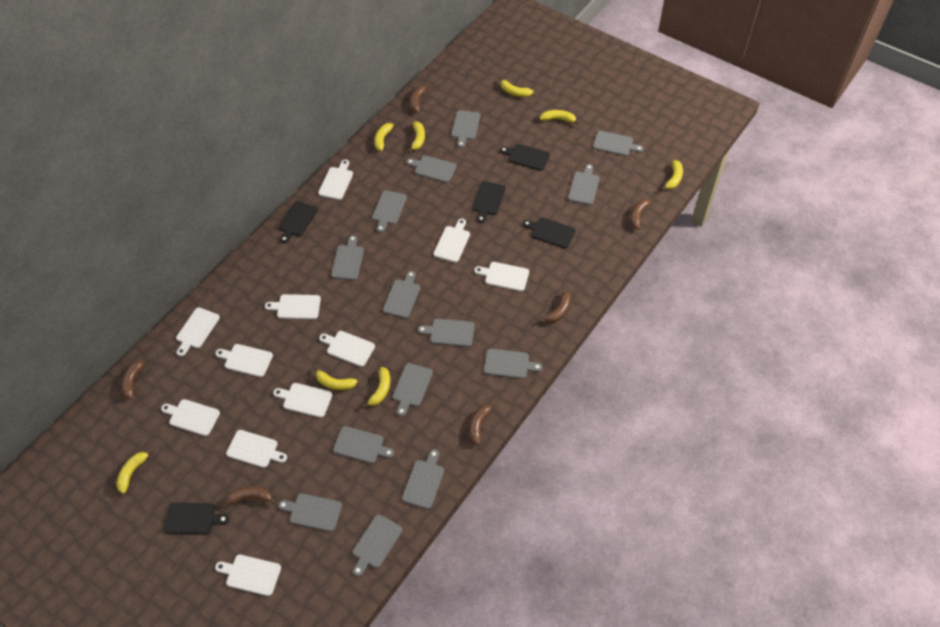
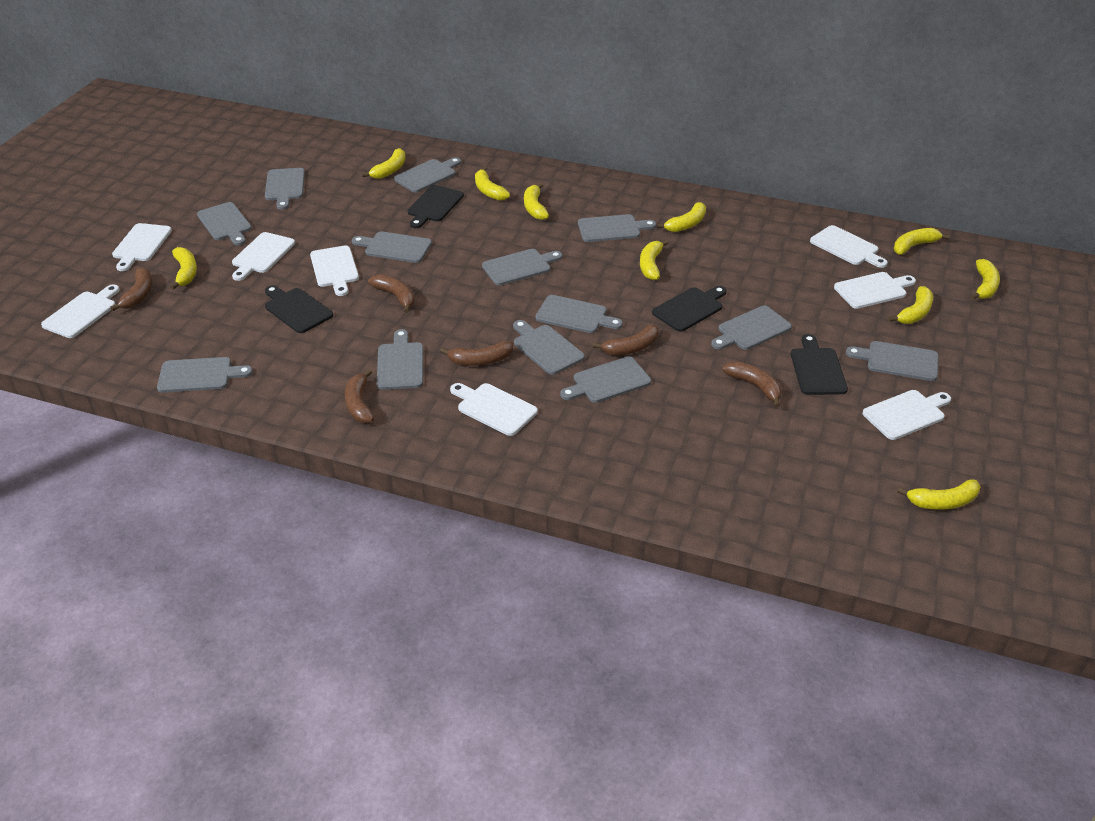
black cutting board: 5 -> 4
grey cutting board: 14 -> 13
white cutting board: 11 -> 8
yellow banana: 8 -> 10

